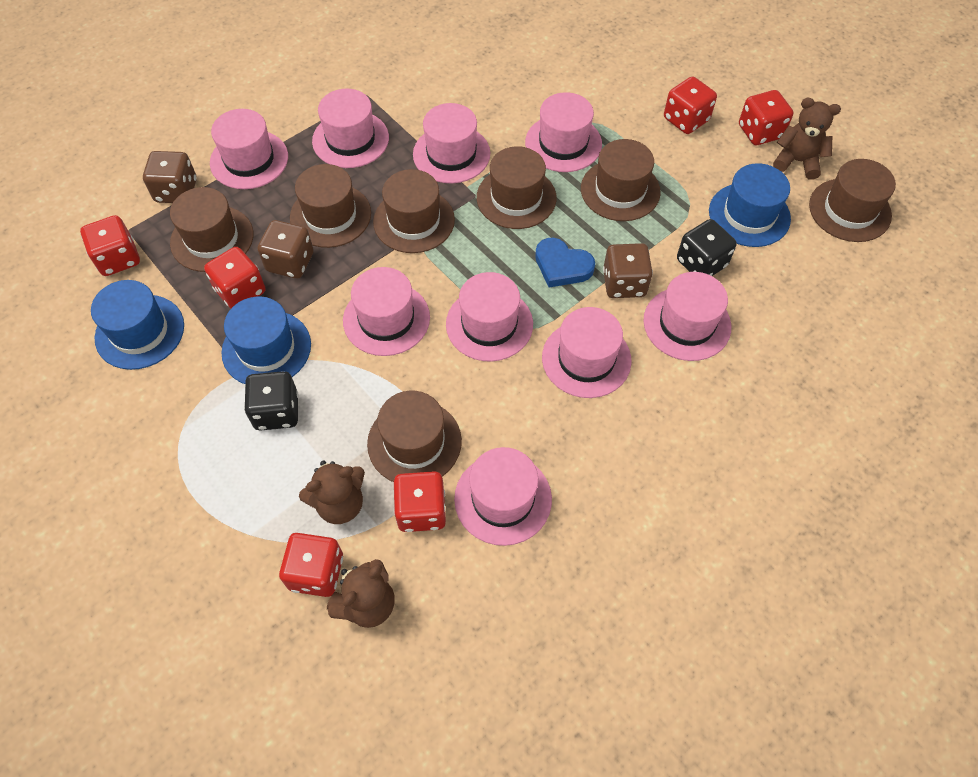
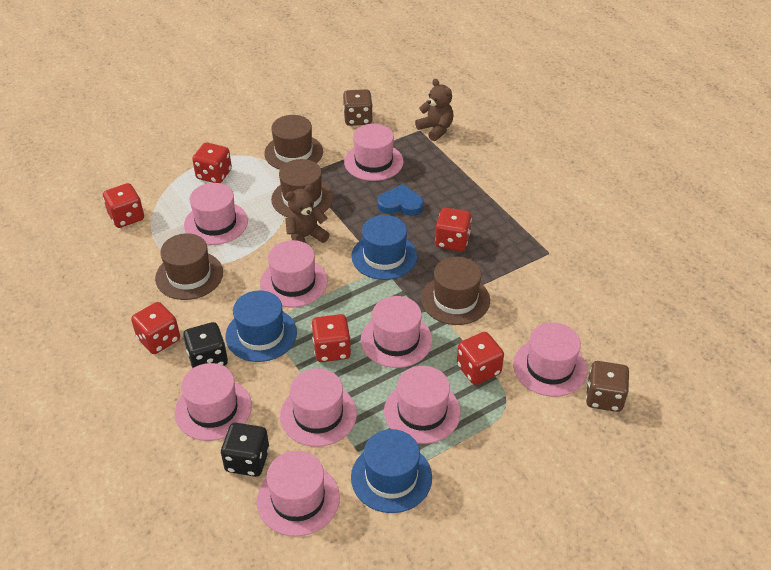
brown dice: 3 -> 2
brown hat: 7 -> 4
brown teddy bear: 3 -> 2

